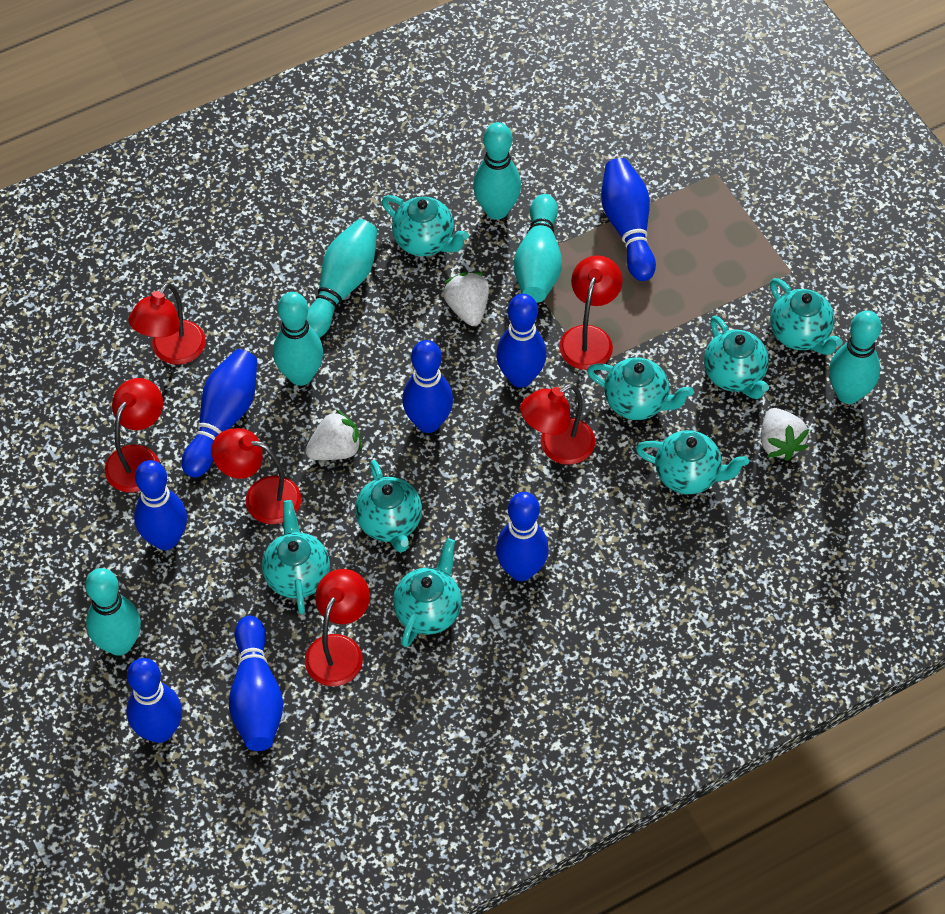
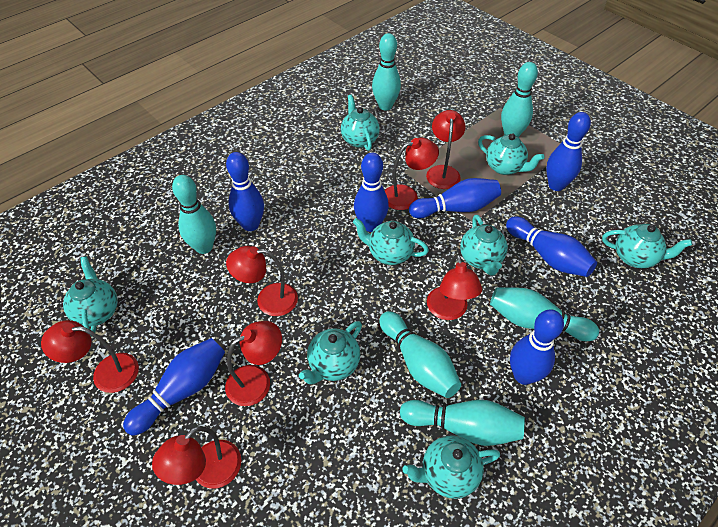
blue bowling pin: 8 -> 7
red lamp: 6 -> 7
white strawberry: 3 -> 0

